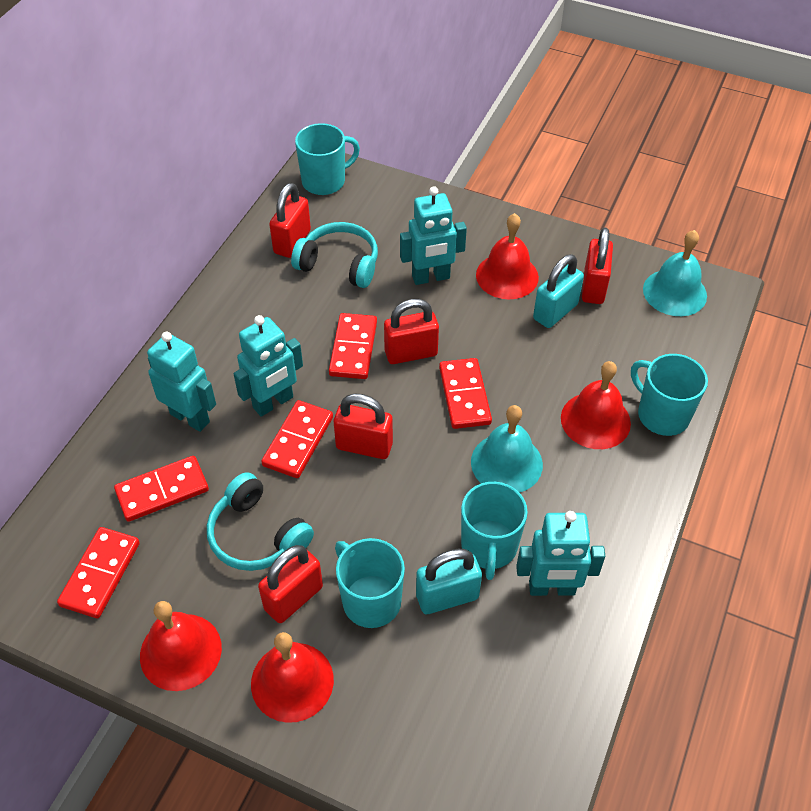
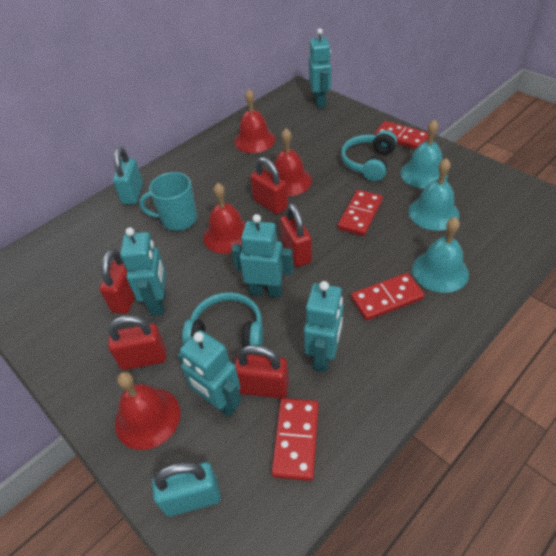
red domino: 5 -> 4
turquoise bell: 2 -> 3
turquoise mug: 4 -> 1
turquoise robot: 4 -> 5

